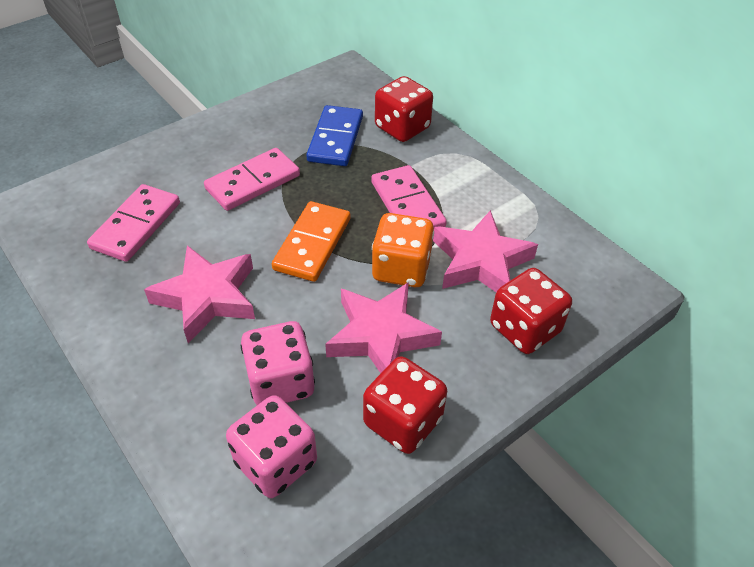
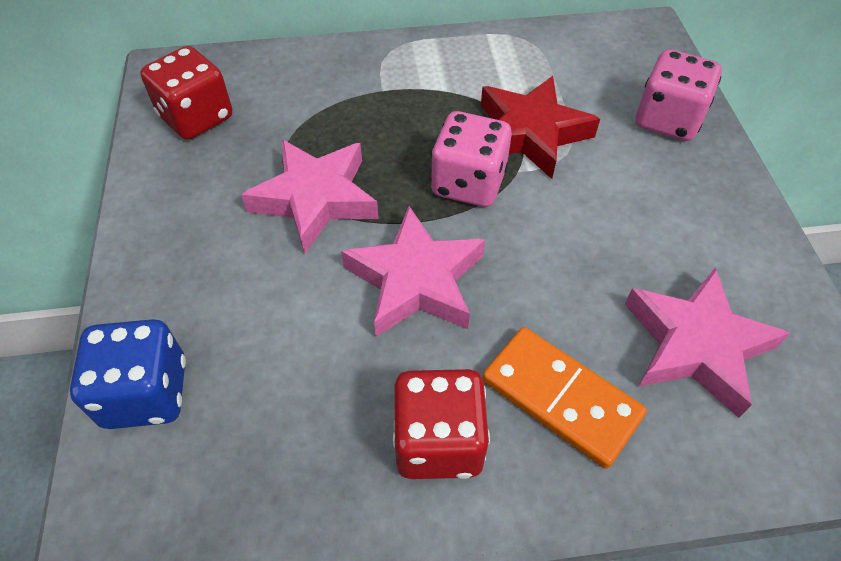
blue dice: 0 -> 1
blue domino: 1 -> 0
orange dice: 1 -> 0
pink domino: 3 -> 0
red dice: 3 -> 2
red star: 0 -> 1

